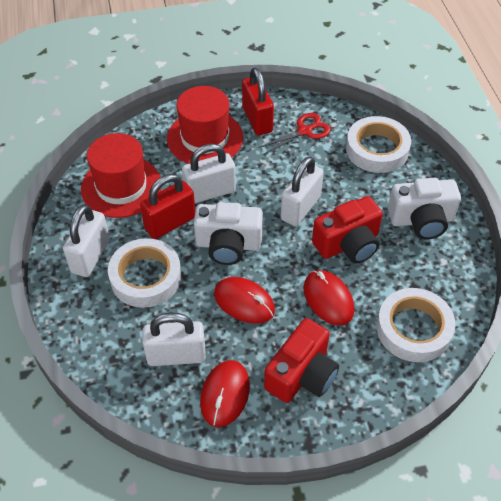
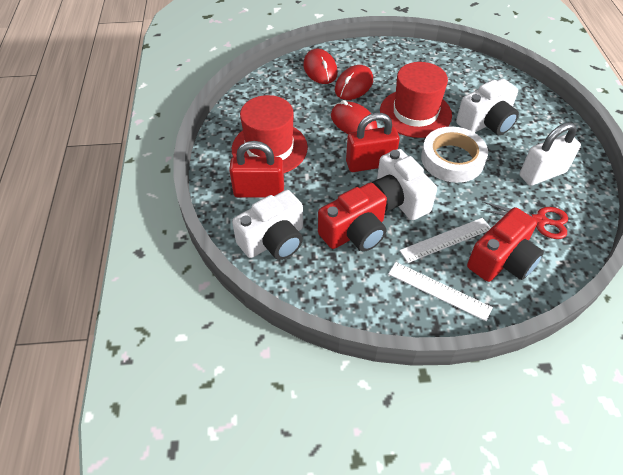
white camera: 2 -> 3
white padlock: 4 -> 1
white ruler: 0 -> 2
white tape: 3 -> 1

